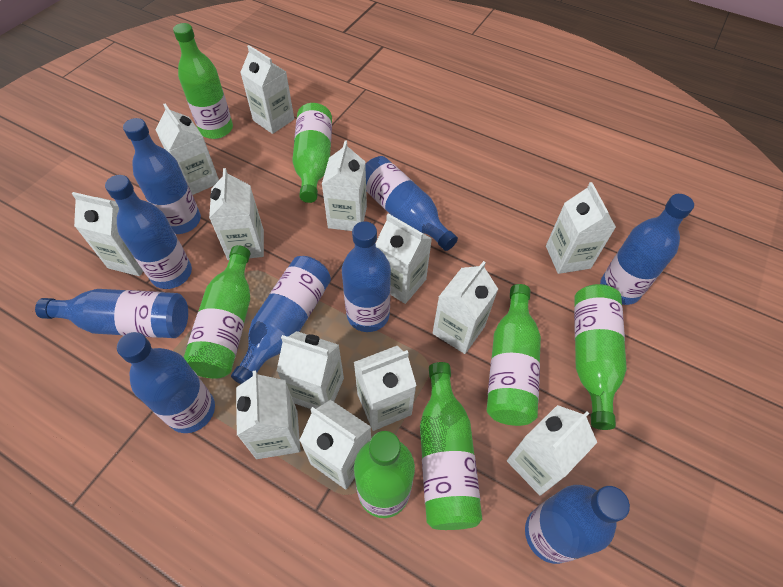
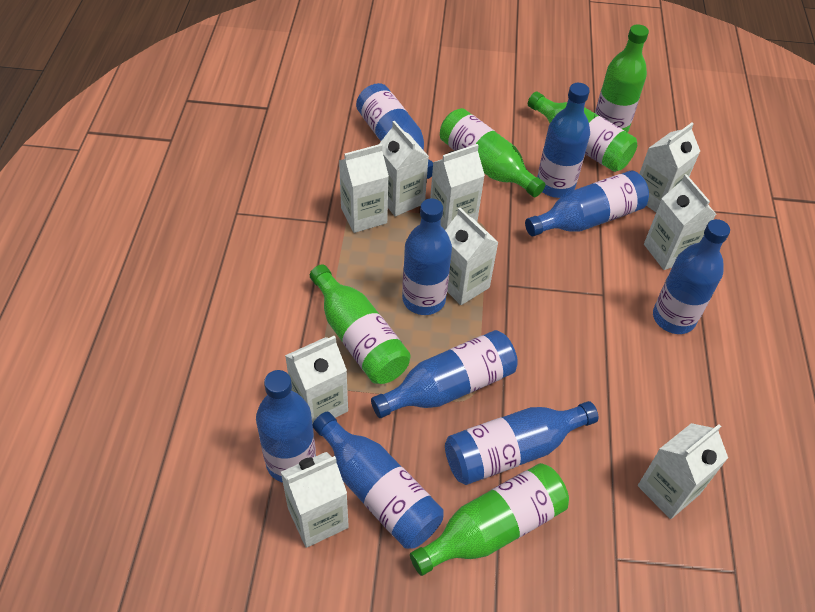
green bottle: 7 -> 5
white carton: 13 -> 9

